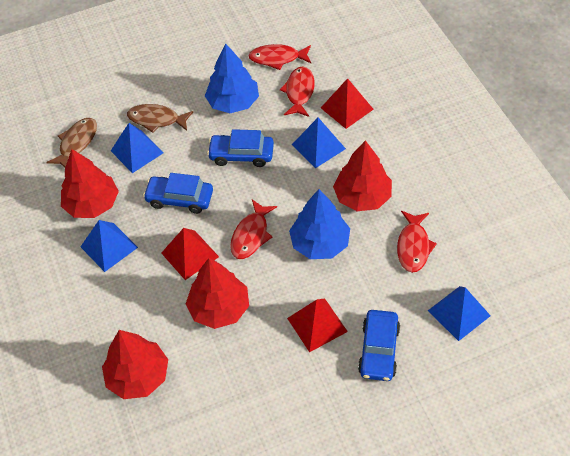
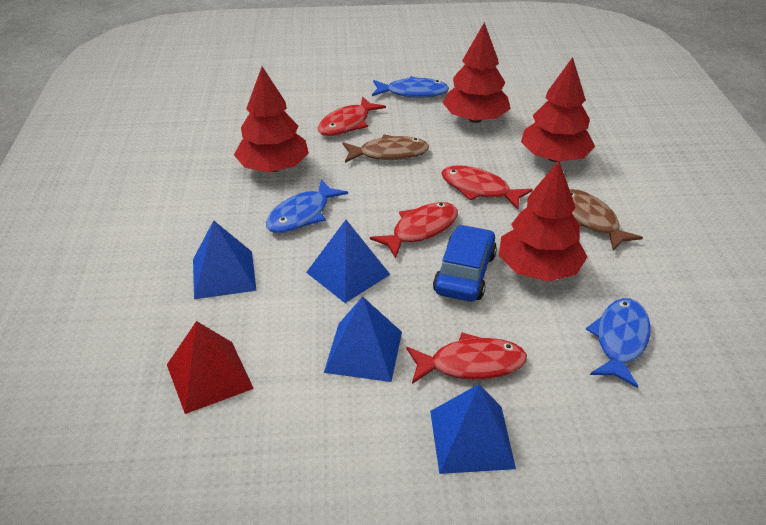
blue car: 3 -> 1
blue fish: 0 -> 3
blue tree: 2 -> 0
red pyramid: 3 -> 1

